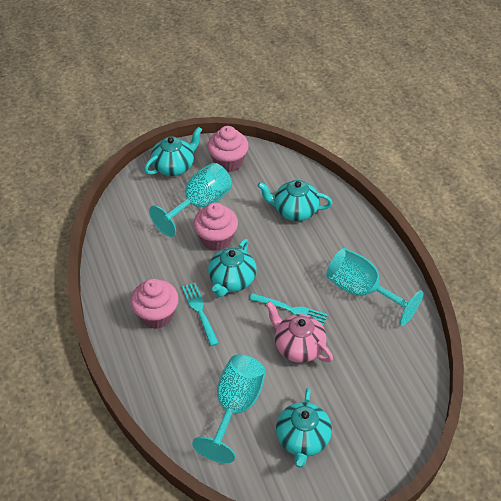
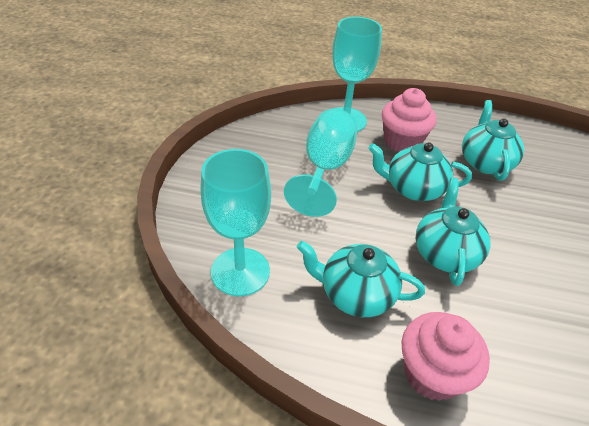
pink cupcake: 3 -> 2
pink teapot: 1 -> 0
turquoise fork: 2 -> 0

